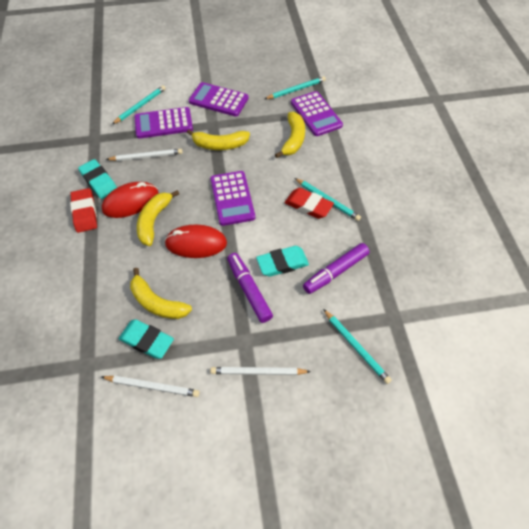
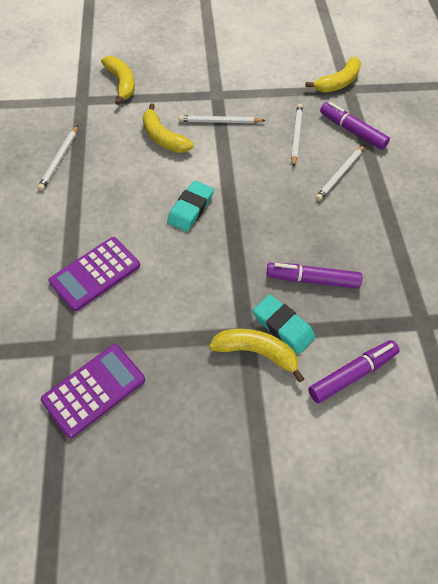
purple calculator: 4 -> 2
purple marker: 2 -> 3
red eraser: 2 -> 0
red mouse: 2 -> 0
turquoise eraser: 3 -> 2
turquoise pencil: 4 -> 0
white pencil: 3 -> 4

